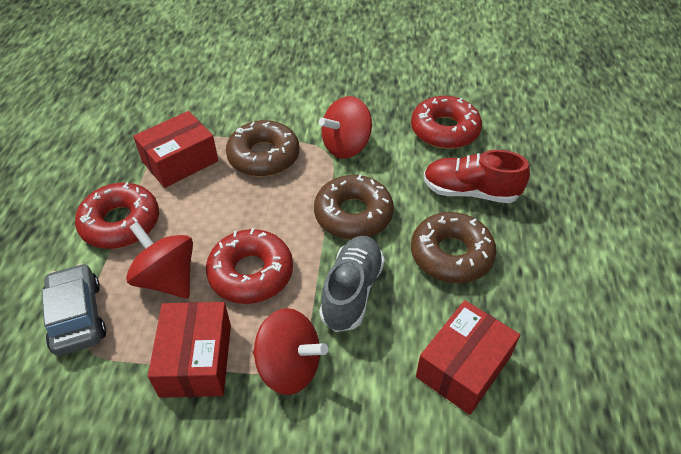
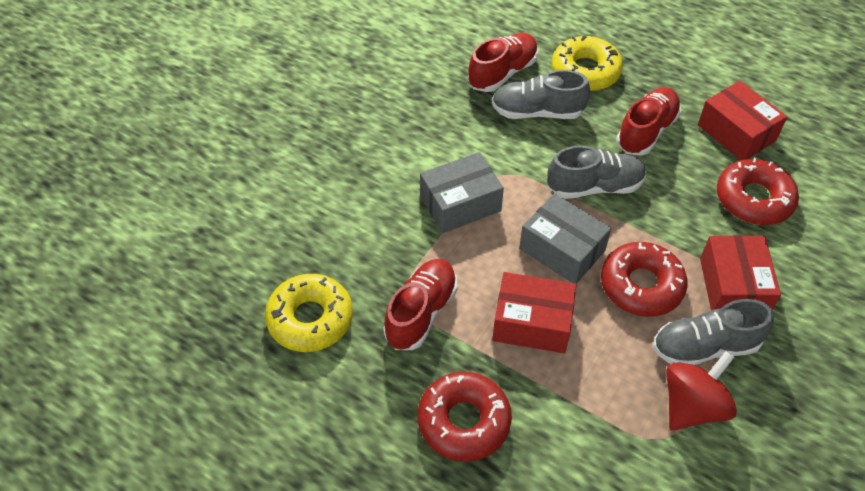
brown donut: 3 -> 0
grey box: 0 -> 2
grey car: 1 -> 0
grey shoe: 1 -> 3
red shoe: 1 -> 3
red spinning top: 3 -> 1
yellow donut: 0 -> 2

